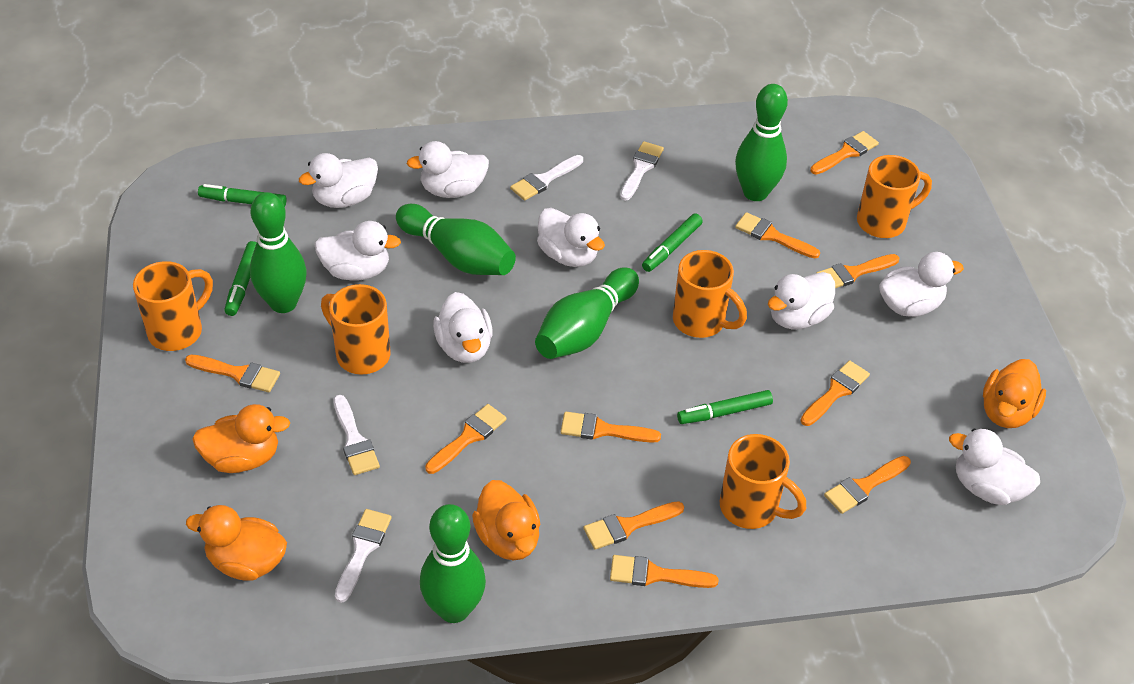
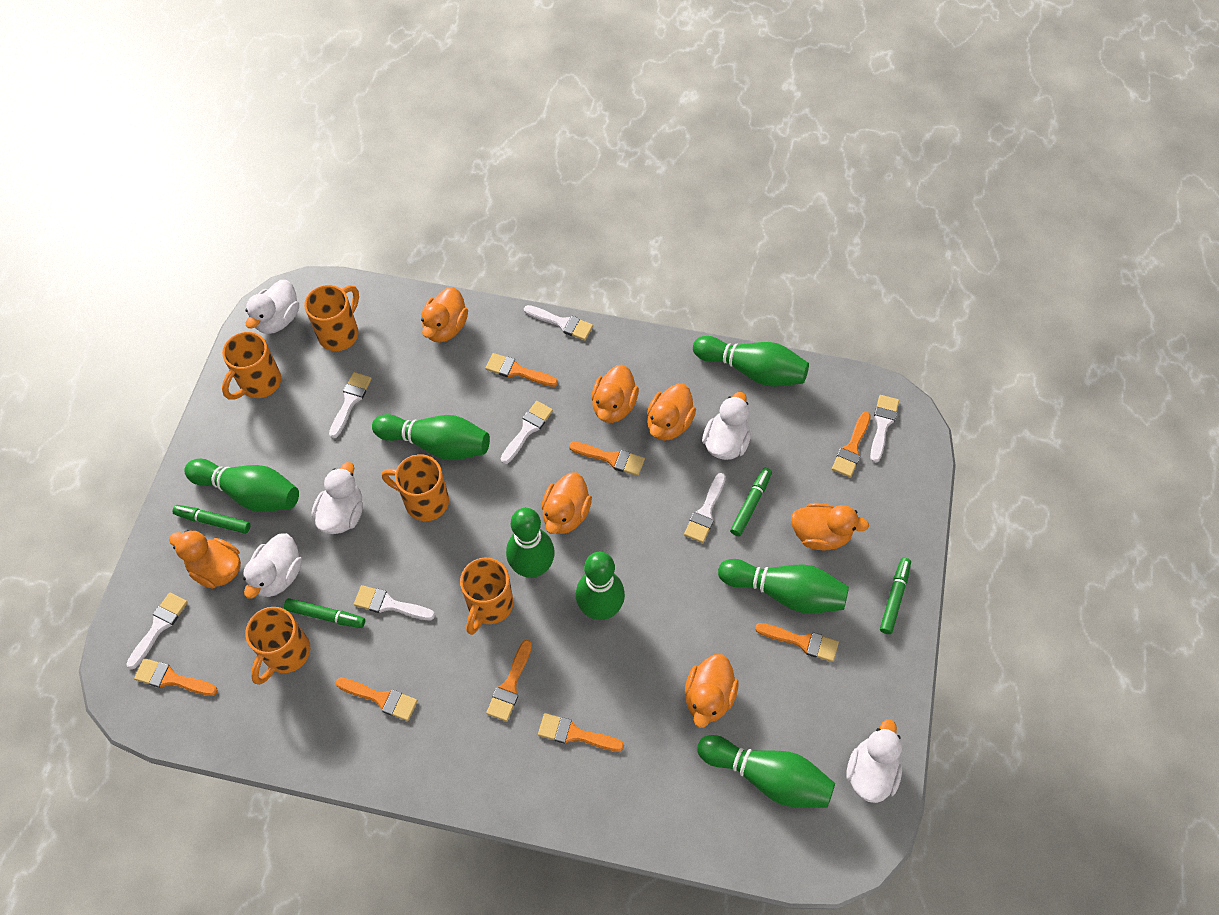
green bowling pin: 5 -> 7
orange brush: 10 -> 8
orange duck: 4 -> 7
white brush: 4 -> 7
white duck: 8 -> 5

